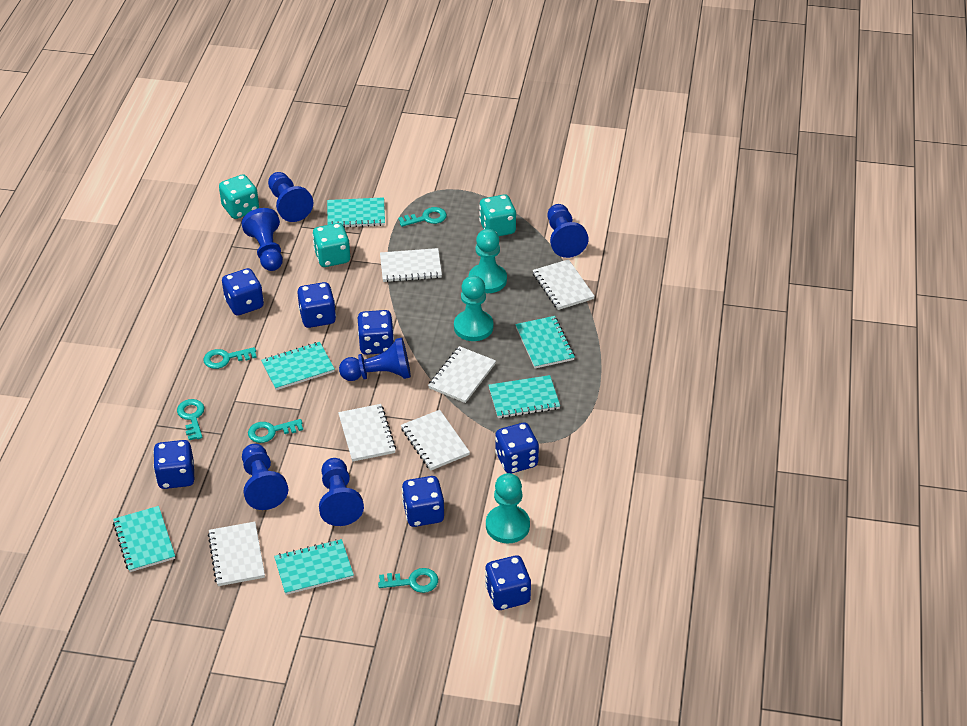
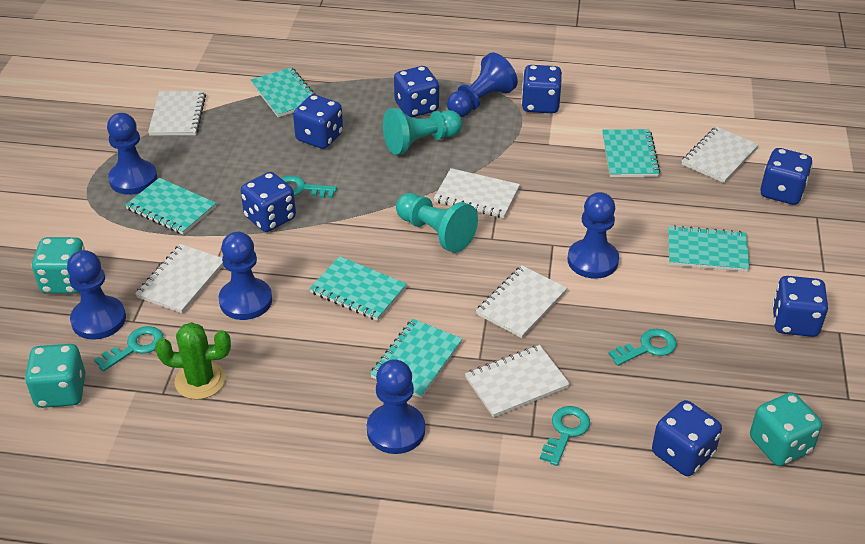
green cactus: 0 -> 1
turquoise key: 5 -> 4
turquoise pawn: 3 -> 2

